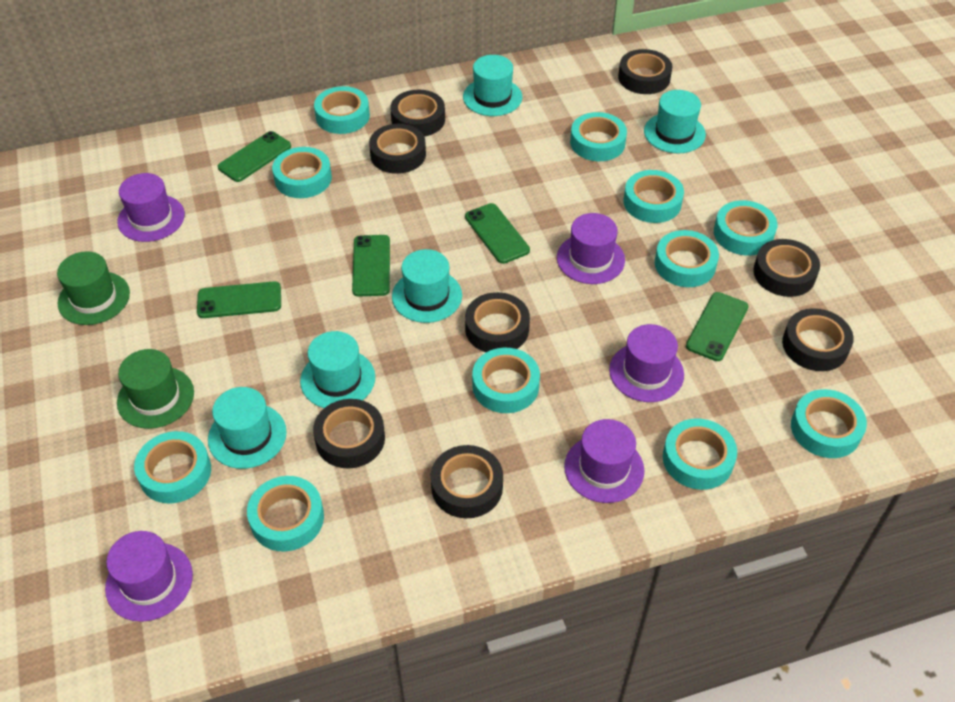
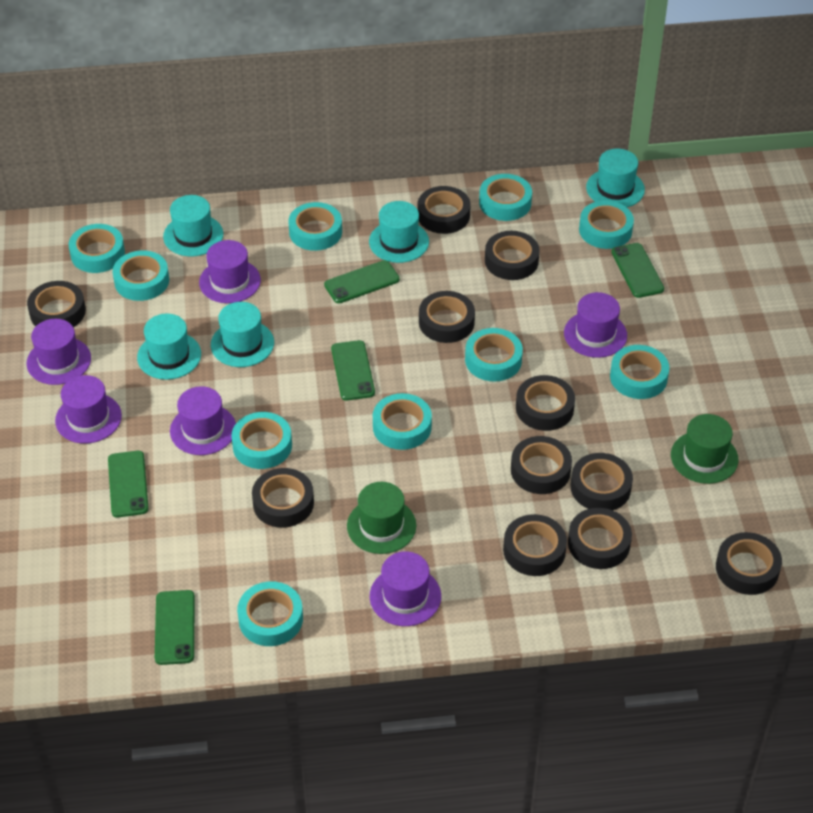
black tape: 8 -> 11
purple hat: 5 -> 6
turquoise tape: 11 -> 10

